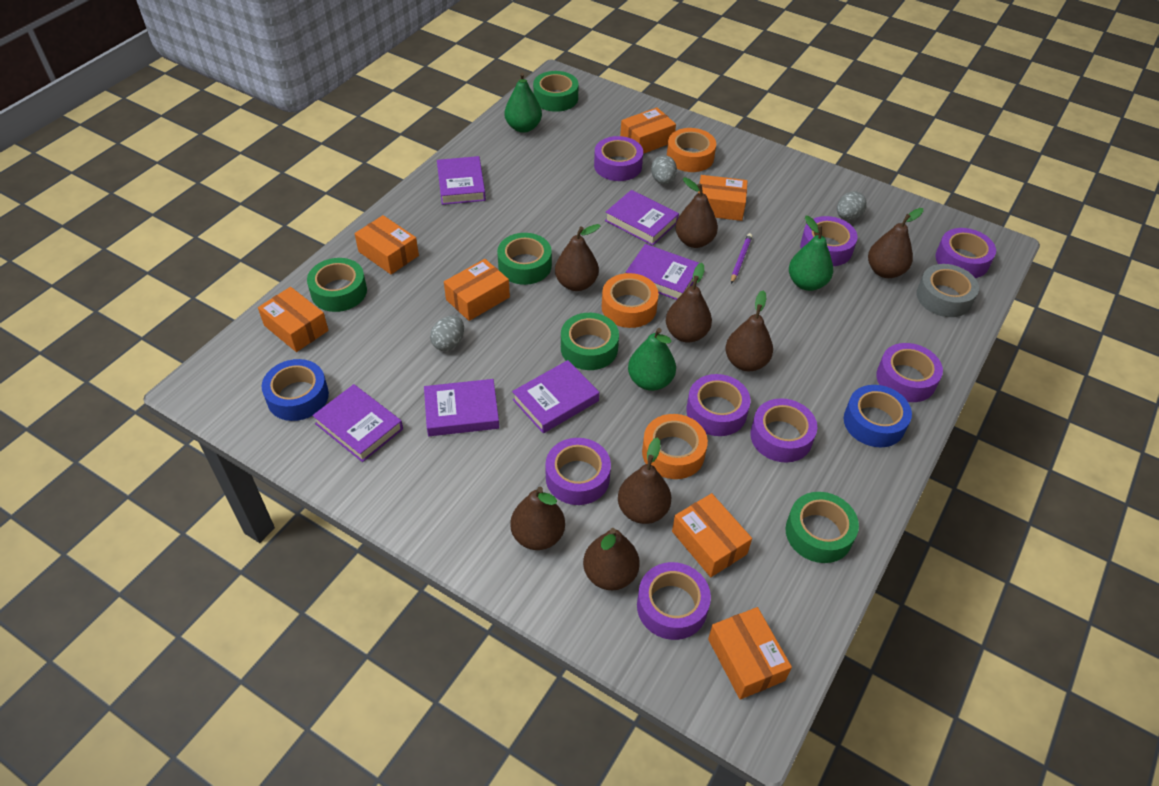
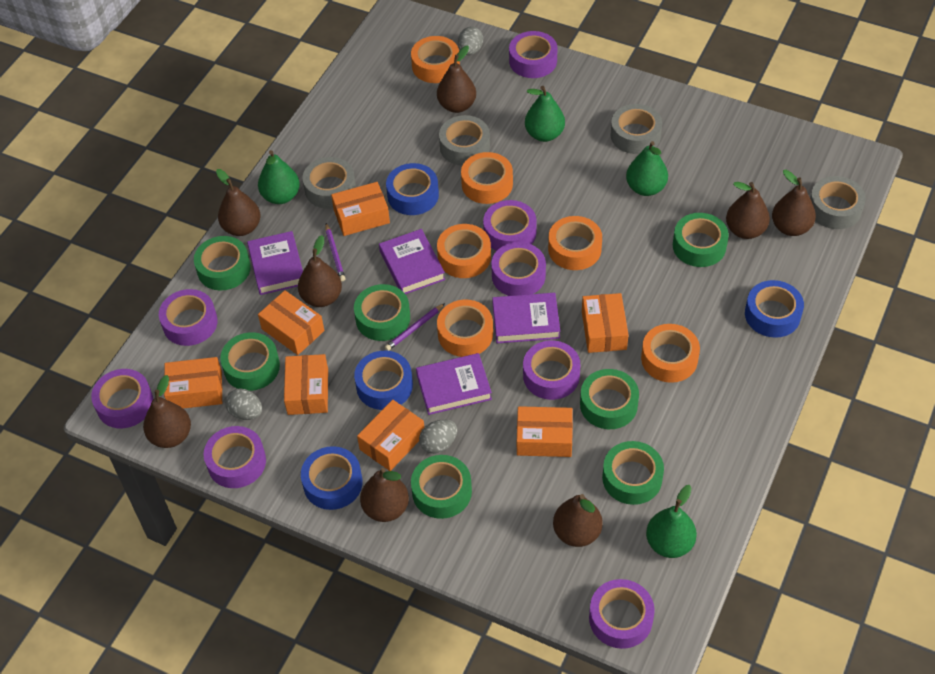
blue tape: 2 -> 4
green pear: 3 -> 4
green tape: 5 -> 7
grey tape: 1 -> 4
orange tape: 3 -> 6
purple book: 6 -> 4
purple pencil: 1 -> 2

